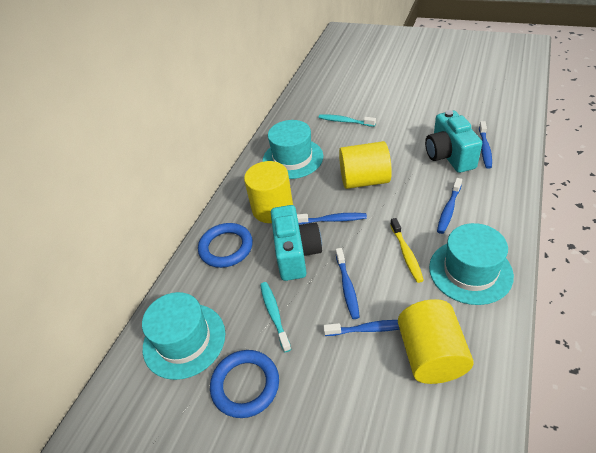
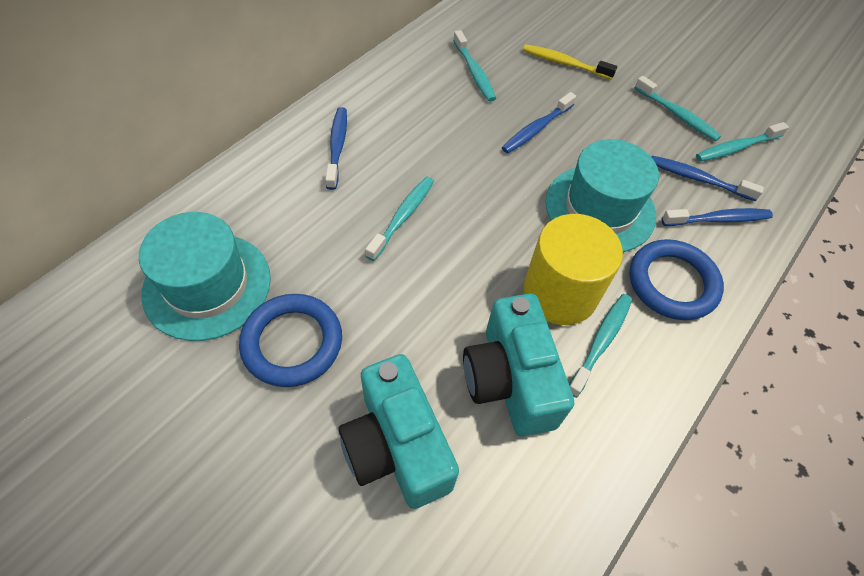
blue toothbrush: 5 -> 4
turquoise hat: 3 -> 2
turquoise toothbrush: 2 -> 5
yellow cylinder: 3 -> 1

